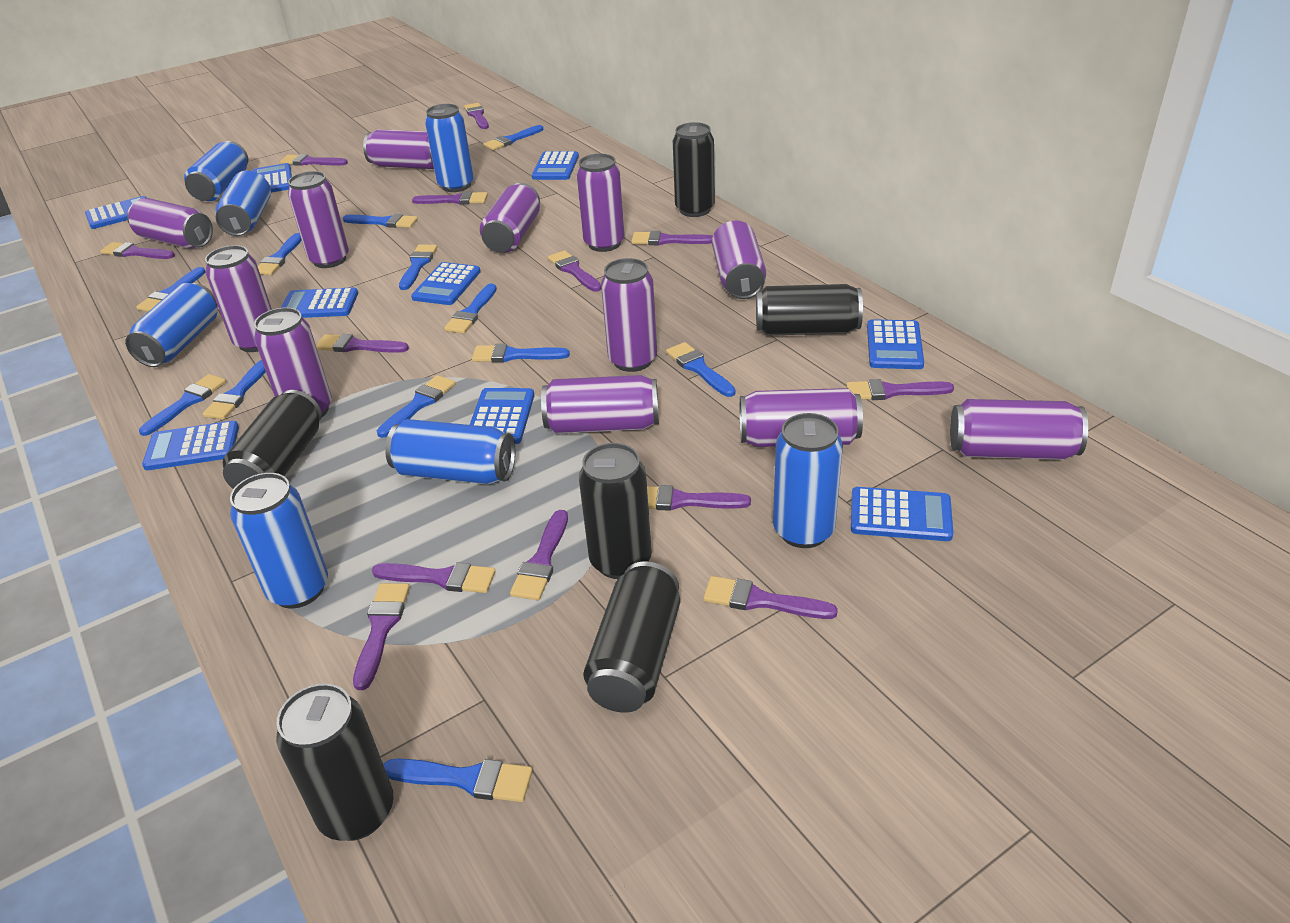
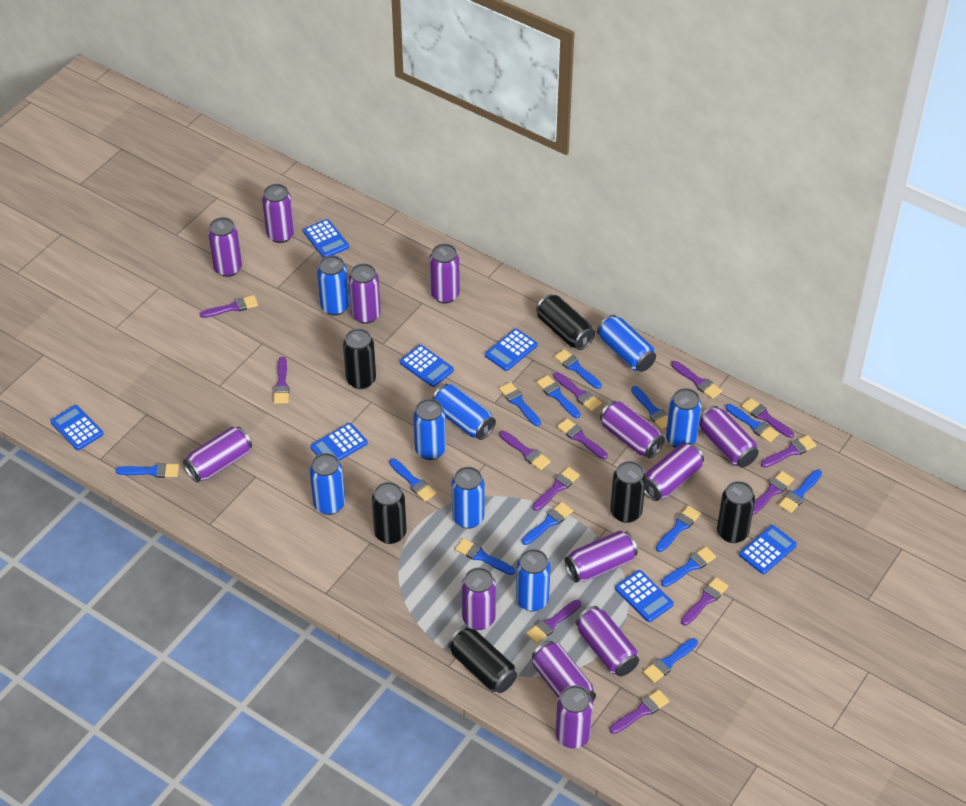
blue brush: 12 -> 13
blue calculator: 9 -> 7
blue can: 7 -> 8
purple can: 12 -> 13

